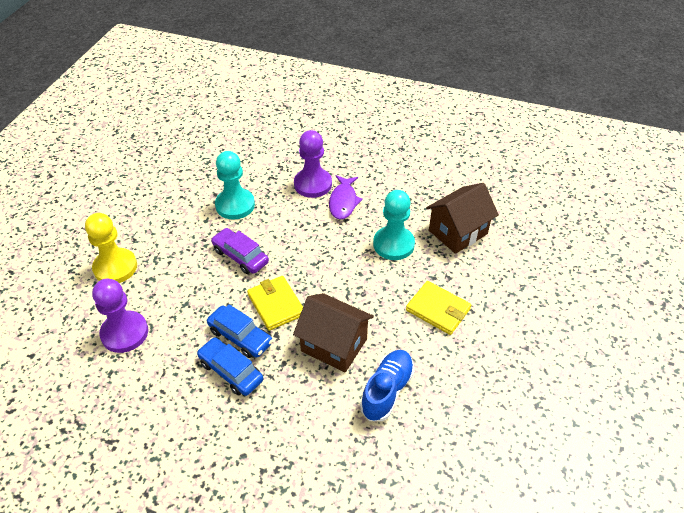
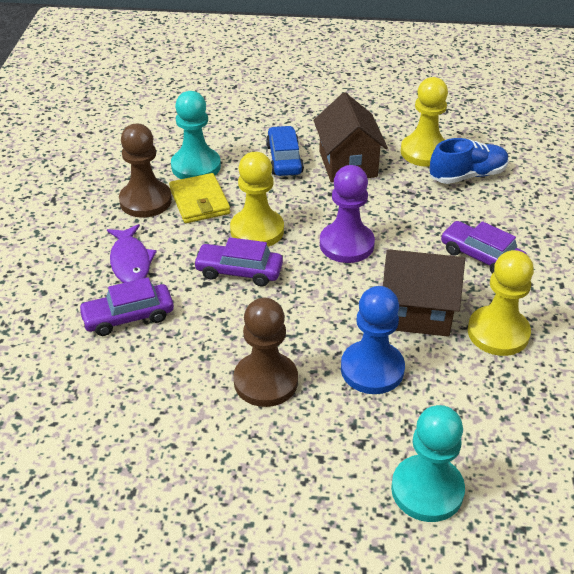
blue car: 2 -> 1
blue pawn: 0 -> 1
brown pawn: 0 -> 2
purple car: 1 -> 3
purple pawn: 2 -> 1
yellow pawn: 1 -> 3
yellow wallet: 2 -> 1

